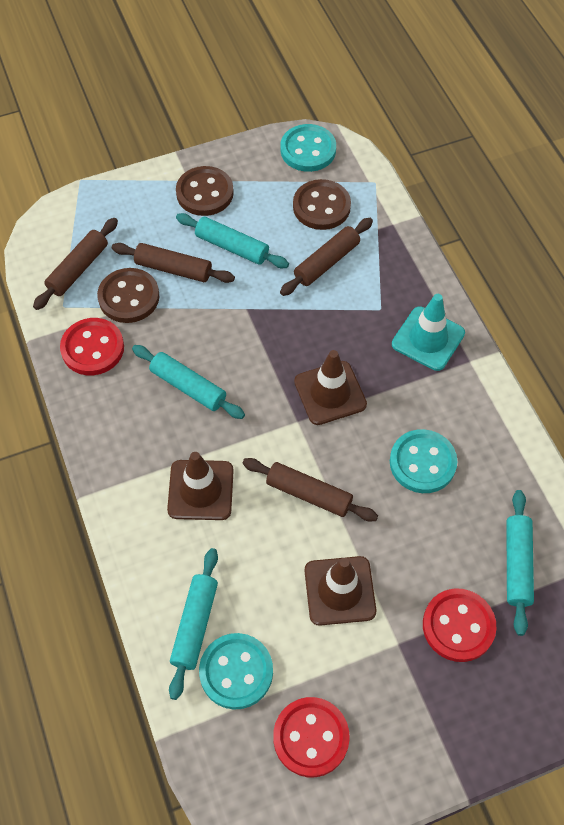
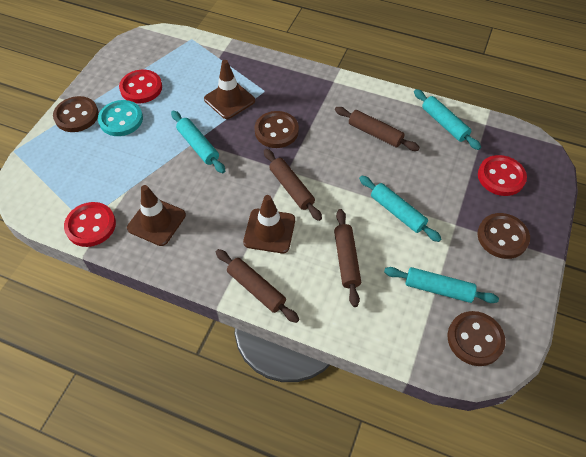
brown button: 3 -> 4
turquoise button: 3 -> 1
turquoise traffic cone: 1 -> 0

